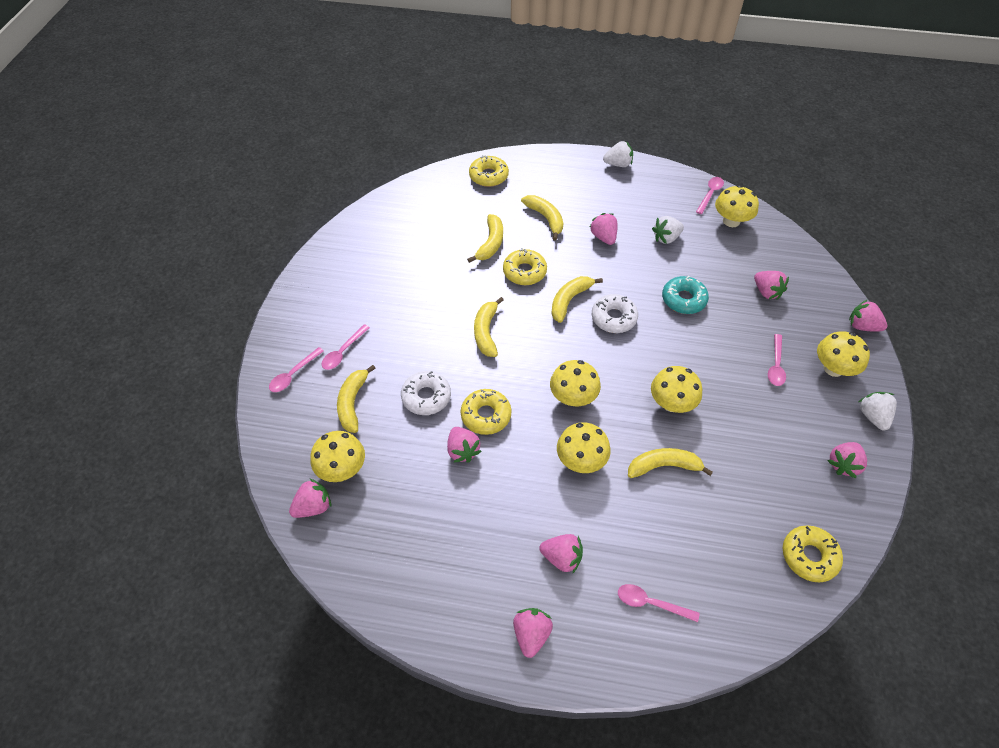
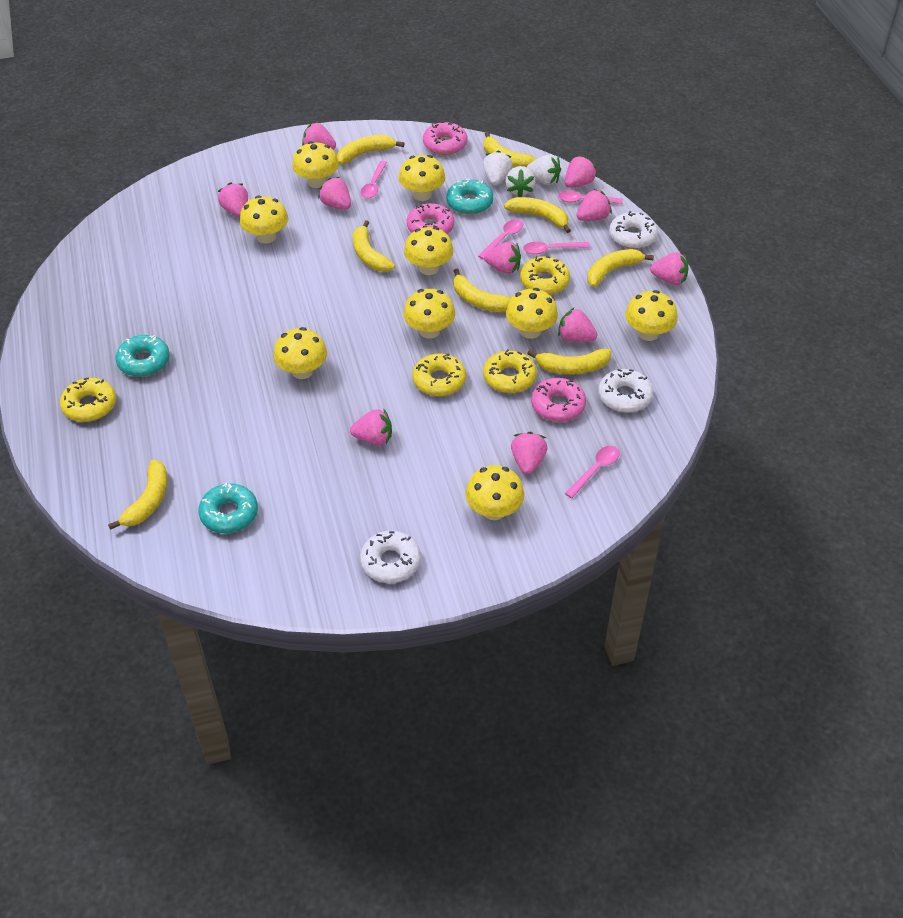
pink donut: 0 -> 3
pink strawberry: 8 -> 10
turquoise donut: 1 -> 3
white donut: 2 -> 3
yellow banana: 6 -> 8
yellow mushroom: 6 -> 9

